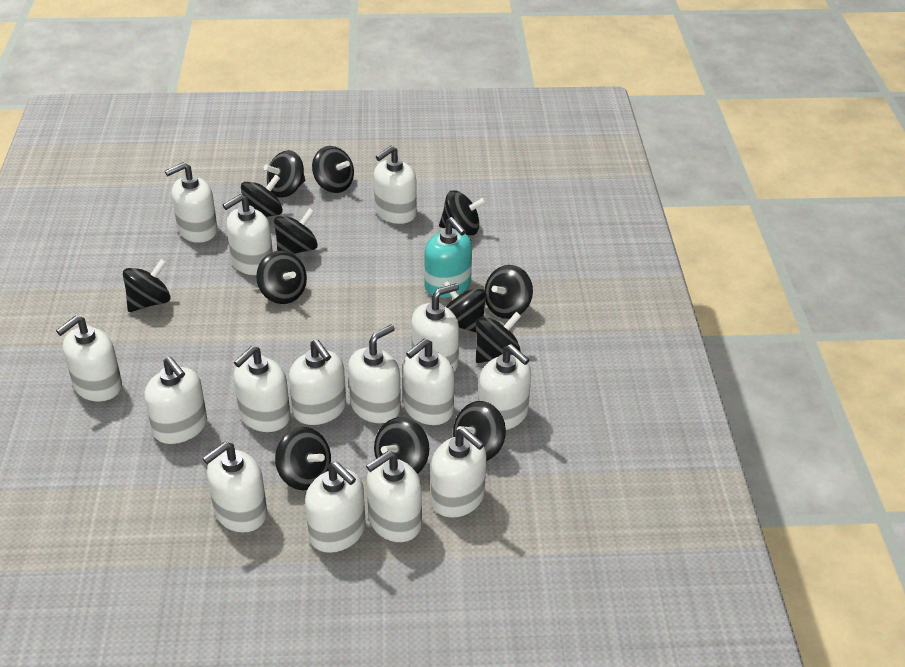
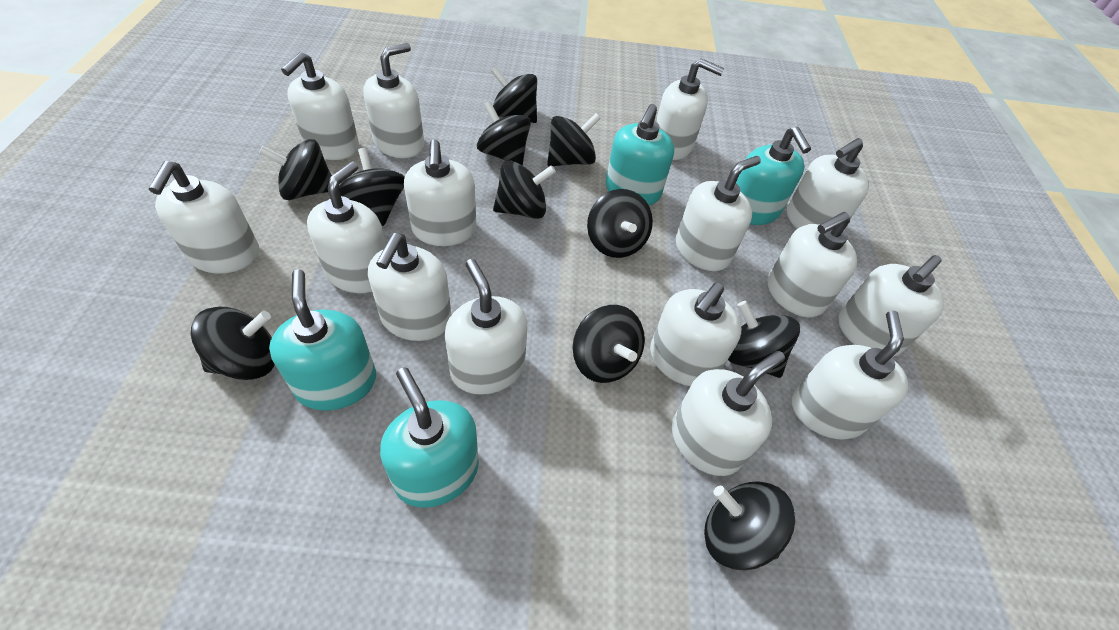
black spinning top: 13 -> 11
turquoise soap dispenser: 1 -> 4

